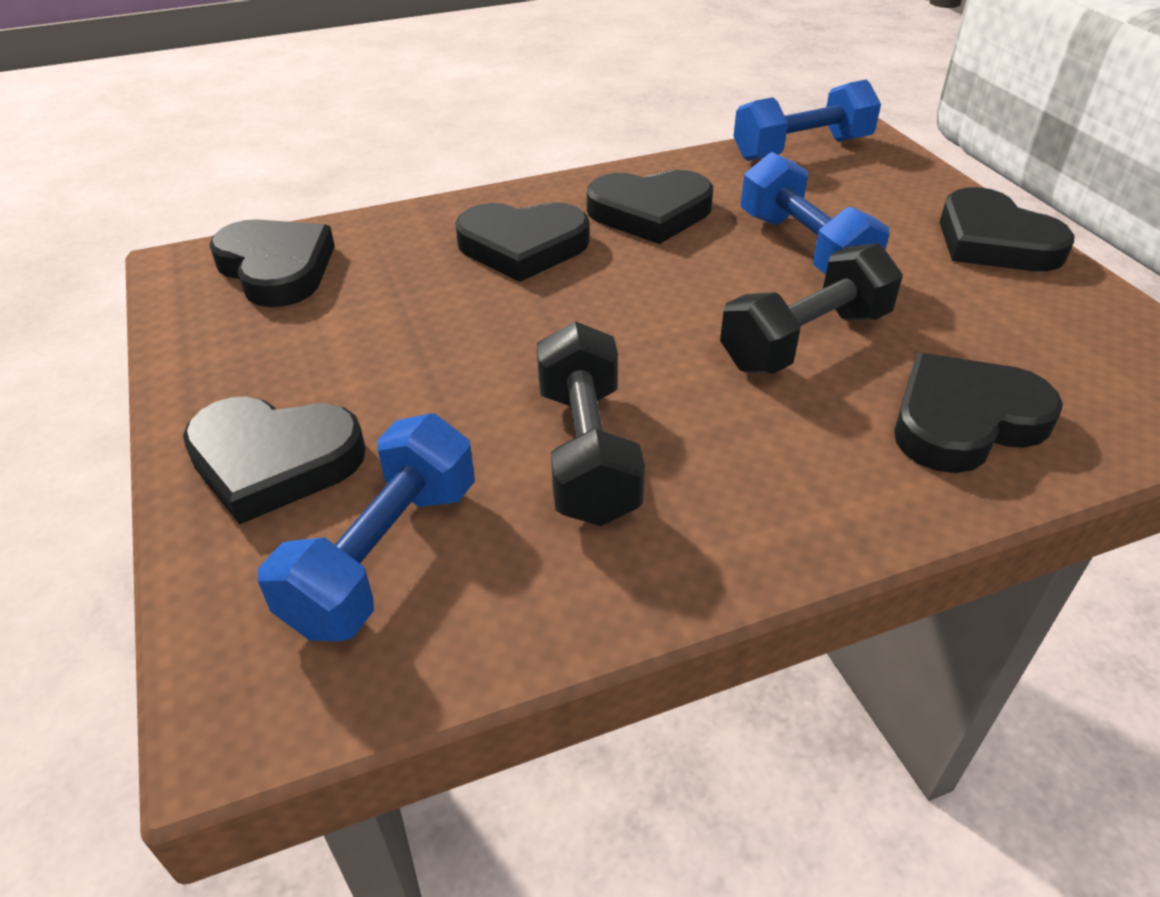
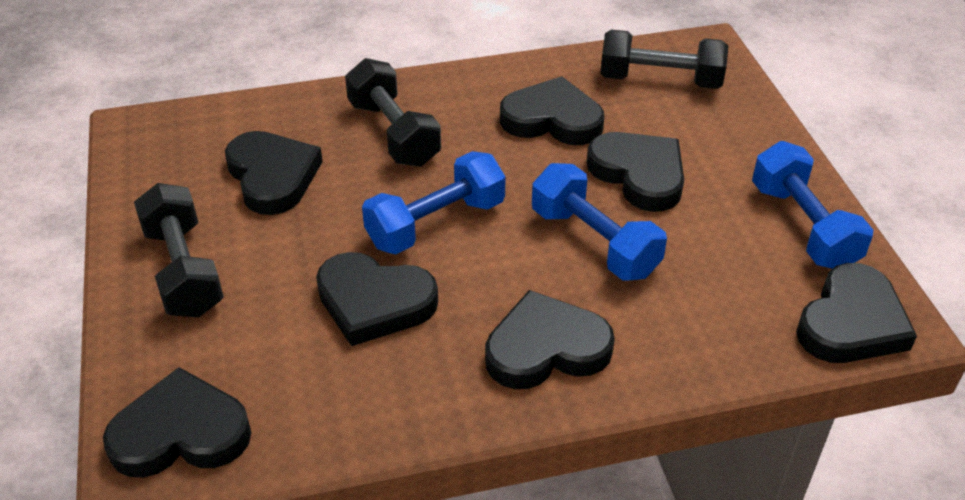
black dumbbell: 2 -> 3
black heart: 6 -> 7

